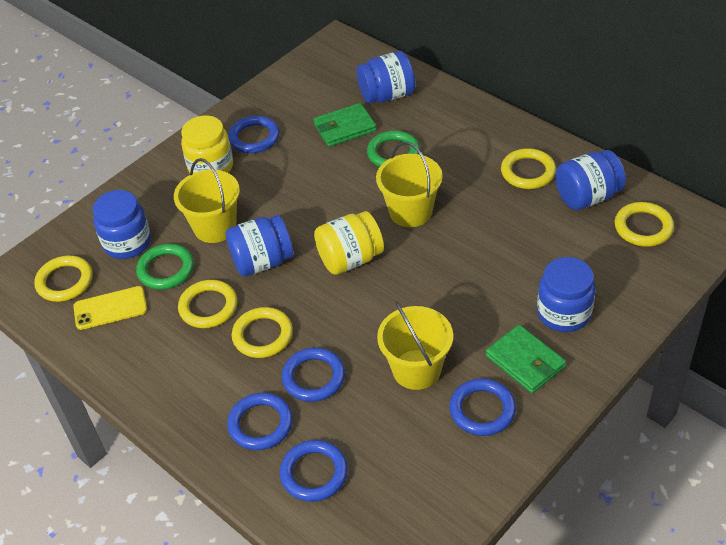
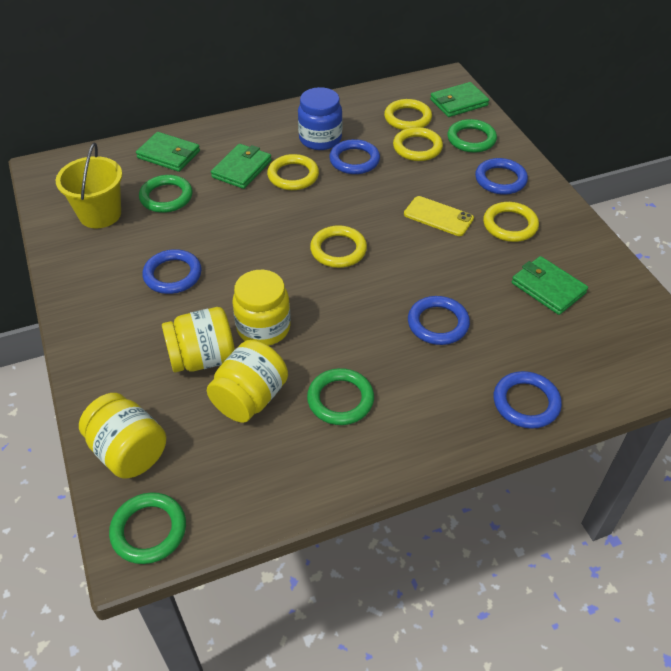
blue jar: 5 -> 1
green ring: 2 -> 4
green wallet: 2 -> 4
yellow bucket: 3 -> 1
yellow jar: 2 -> 4

